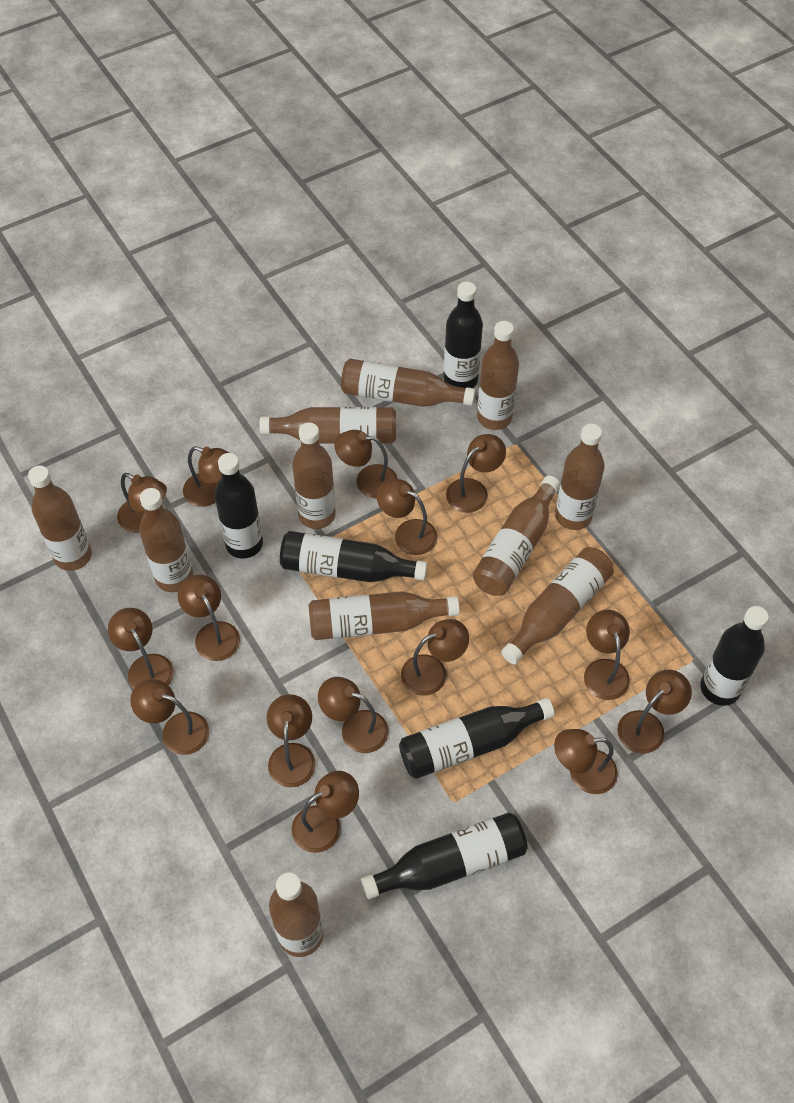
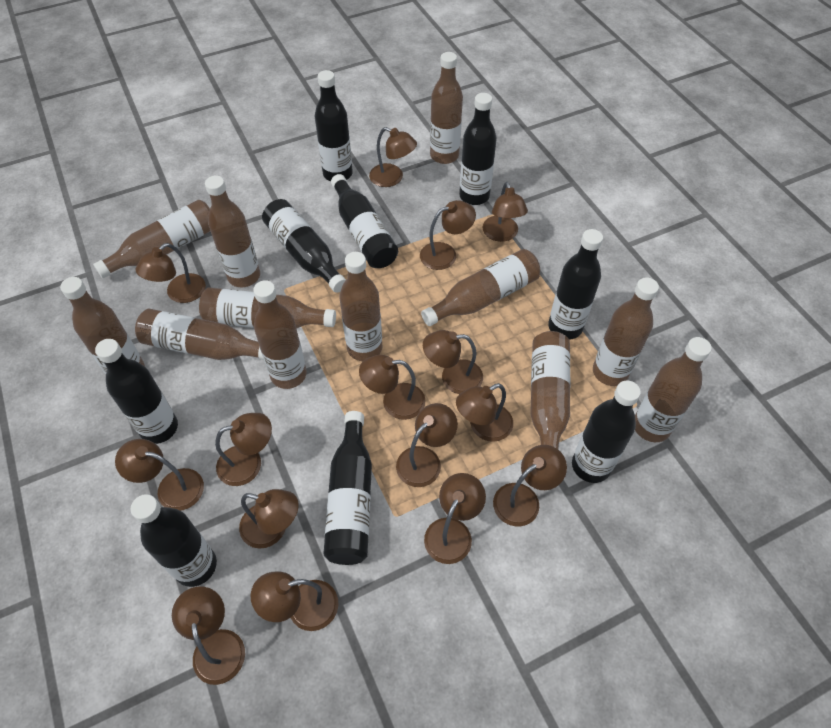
black bottle: 6 -> 9
brown bottle: 11 -> 12

